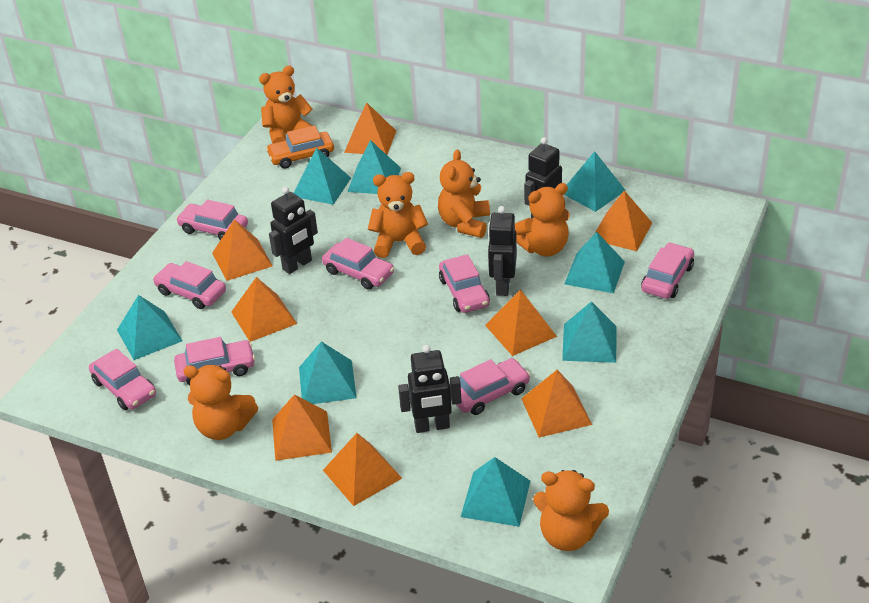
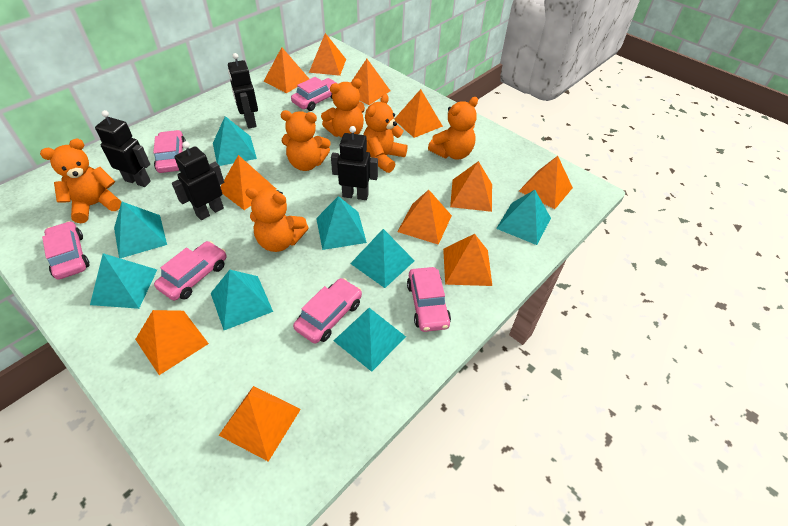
orange car: 1 -> 0
orange pyramid: 8 -> 11
pink car: 8 -> 6

